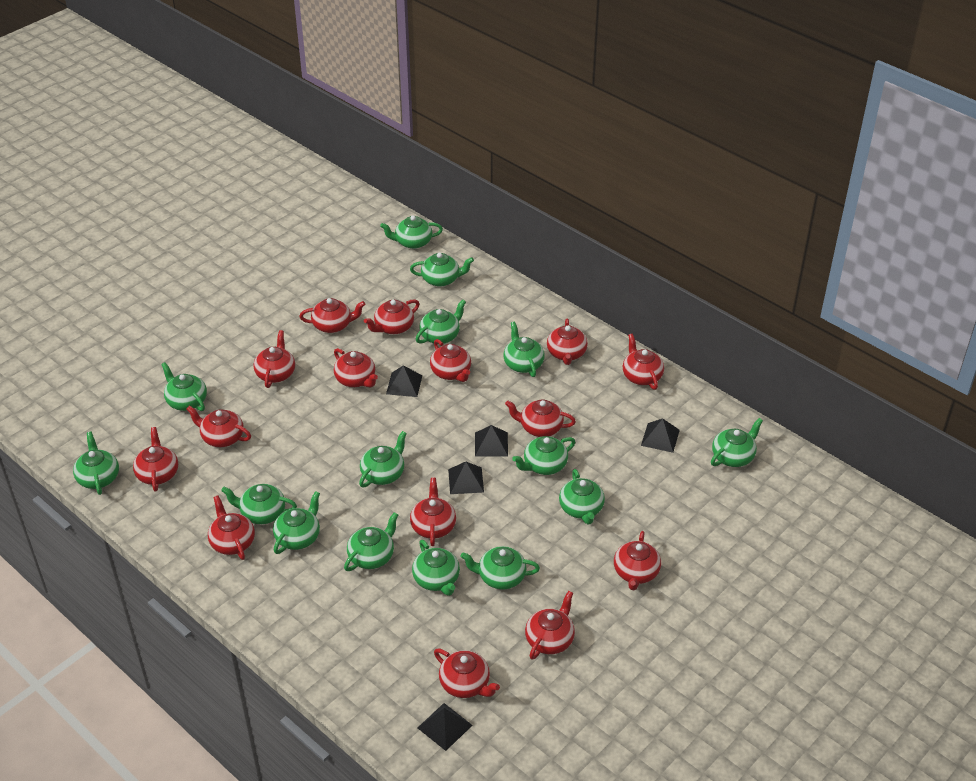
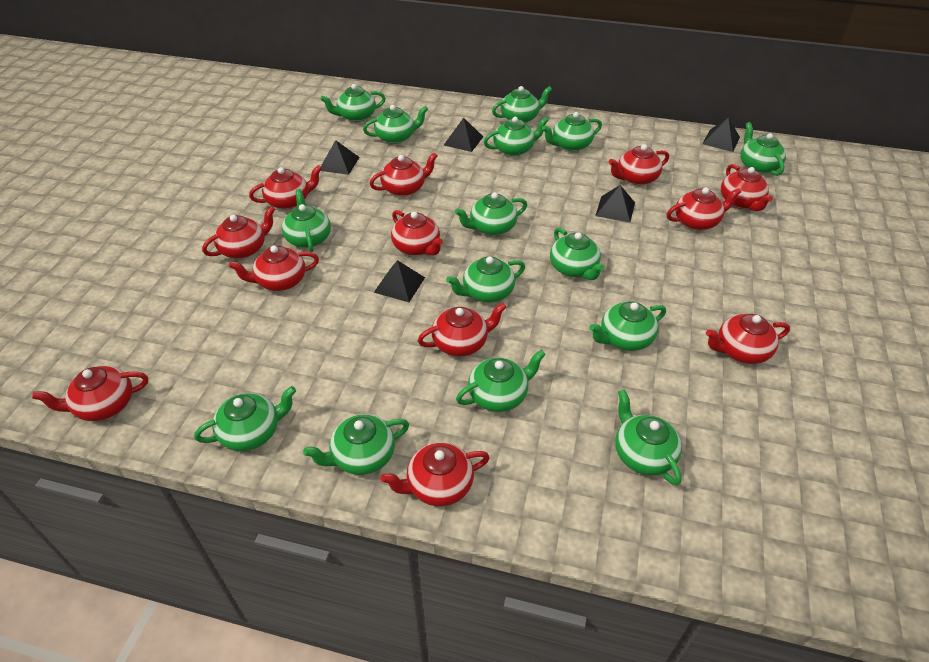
red teapot: 15 -> 12

